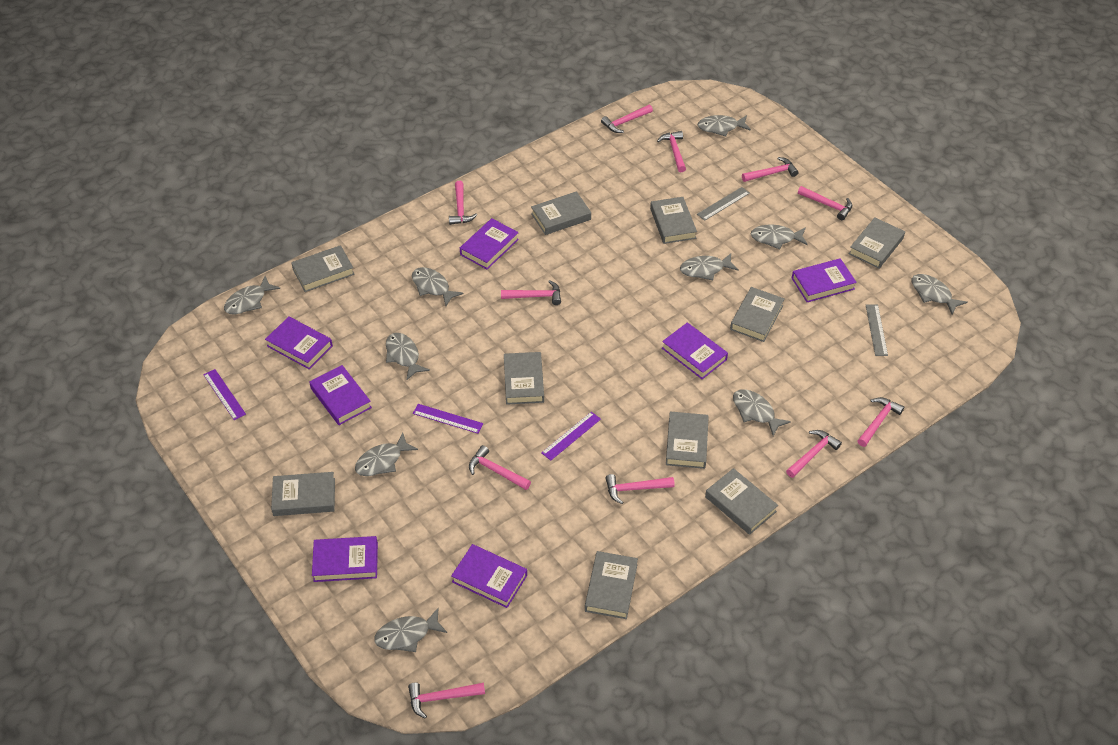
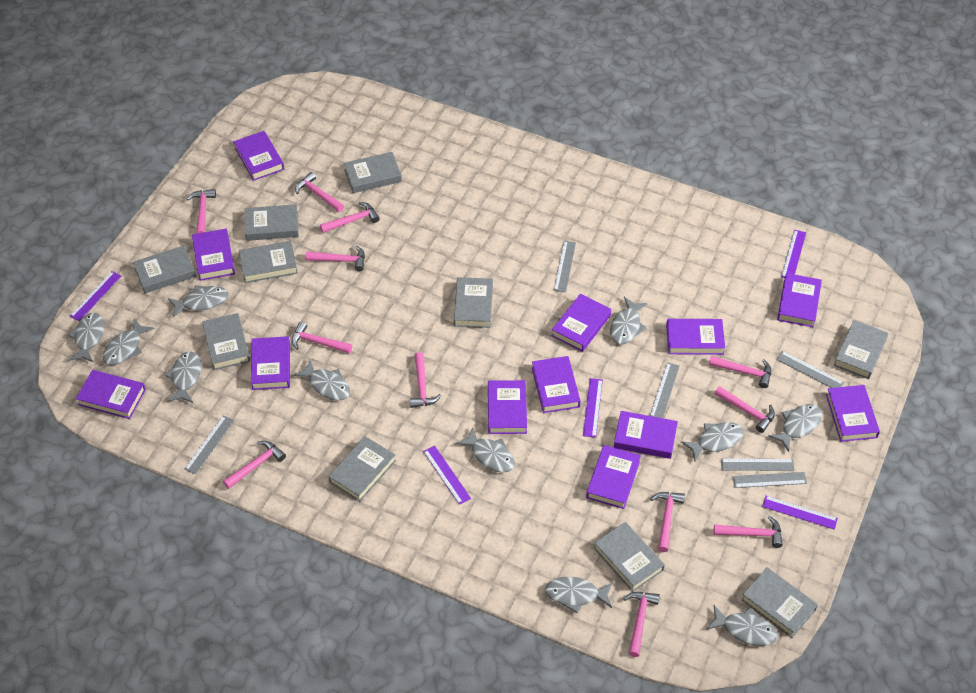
grey fish: 10 -> 11
grey ruler: 2 -> 6
pink hammer: 11 -> 12
purple book: 7 -> 12
purple ruler: 3 -> 5

